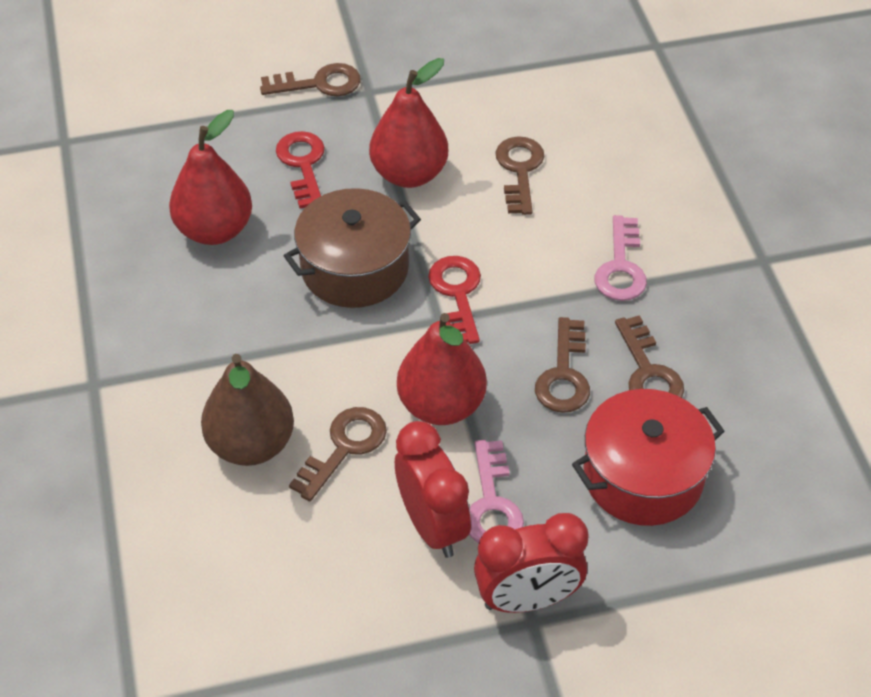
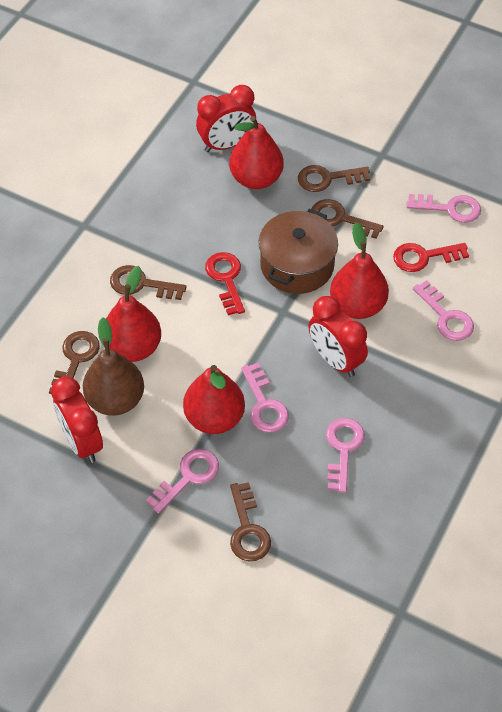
pink key: 2 -> 5
red clock: 2 -> 3
red pear: 3 -> 4
red pot: 1 -> 0

